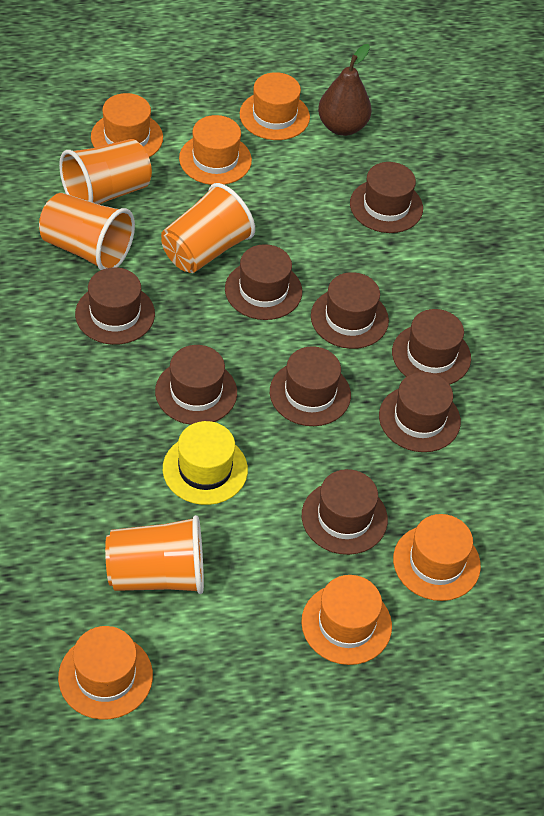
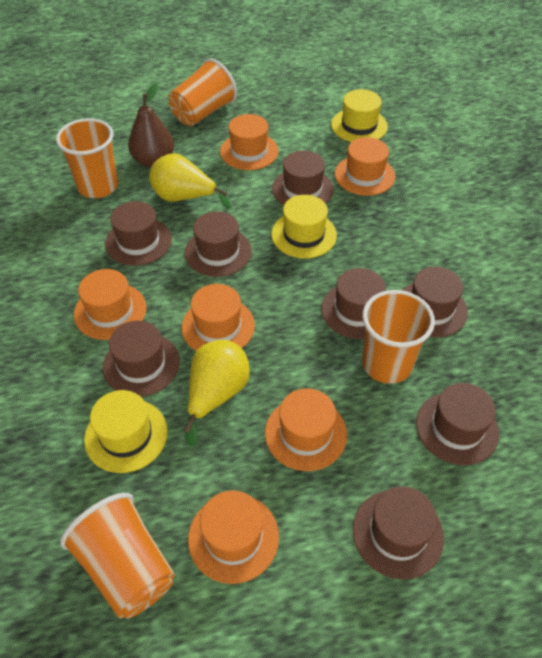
brown hat: 9 -> 8
yellow hat: 1 -> 3
yellow pear: 0 -> 2

